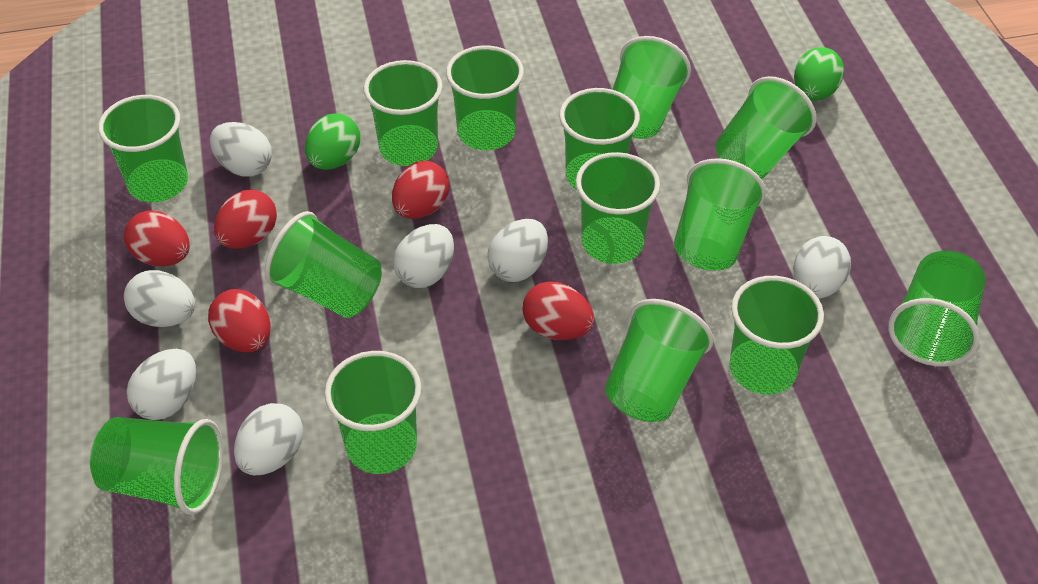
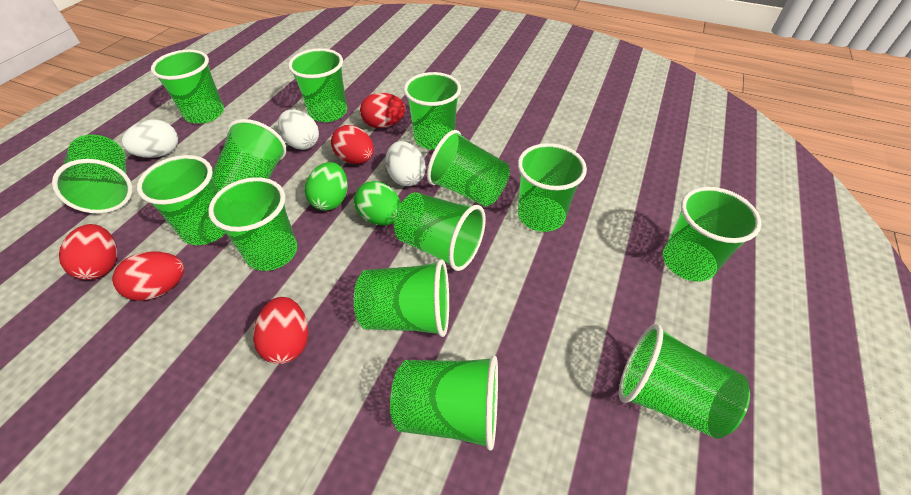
white egg: 7 -> 3

